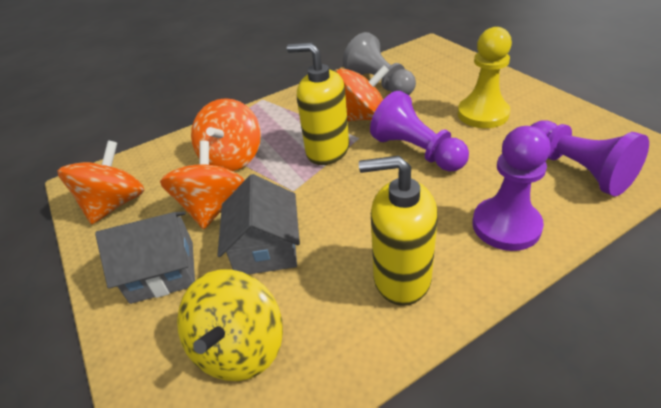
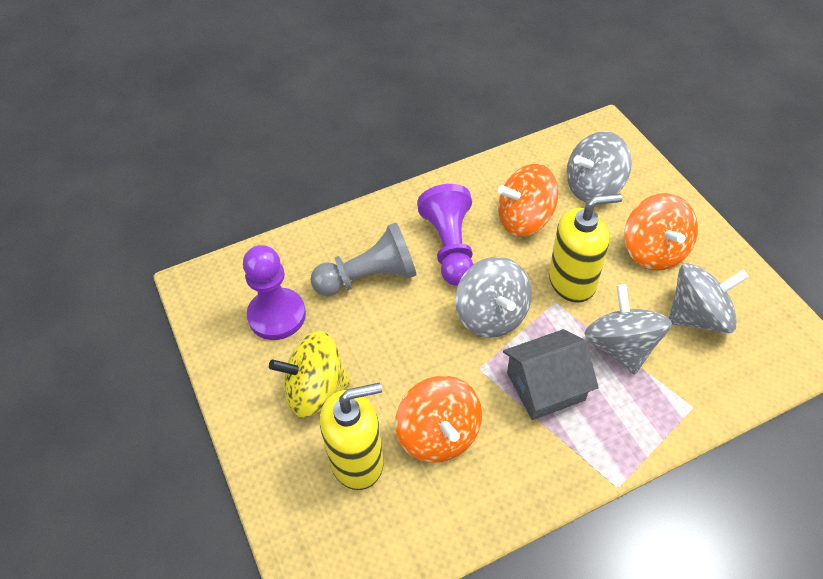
grey house: 2 -> 1
grey spinning top: 0 -> 4
orange spinning top: 4 -> 3
purple pawn: 3 -> 2
yellow pawn: 1 -> 0

